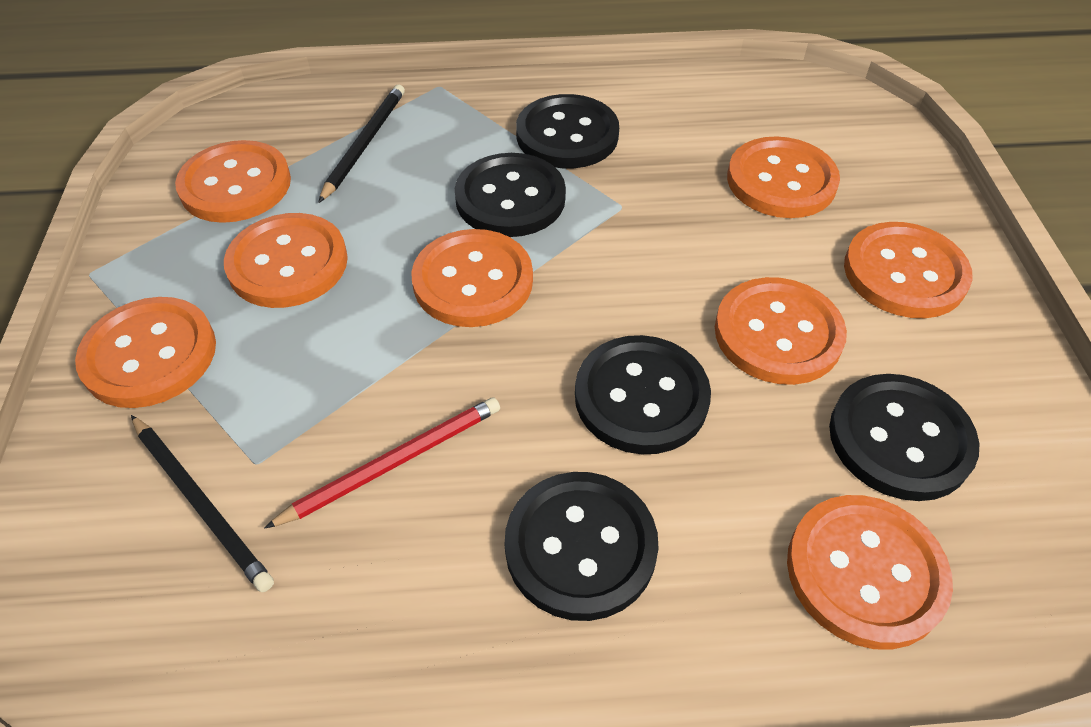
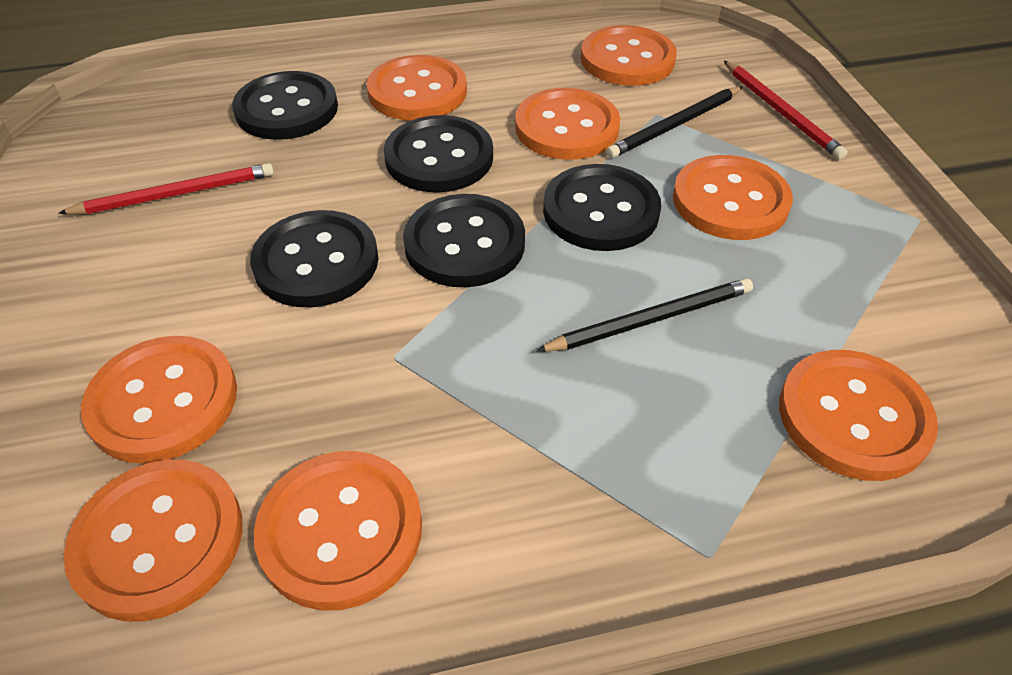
red pencil: 1 -> 2

